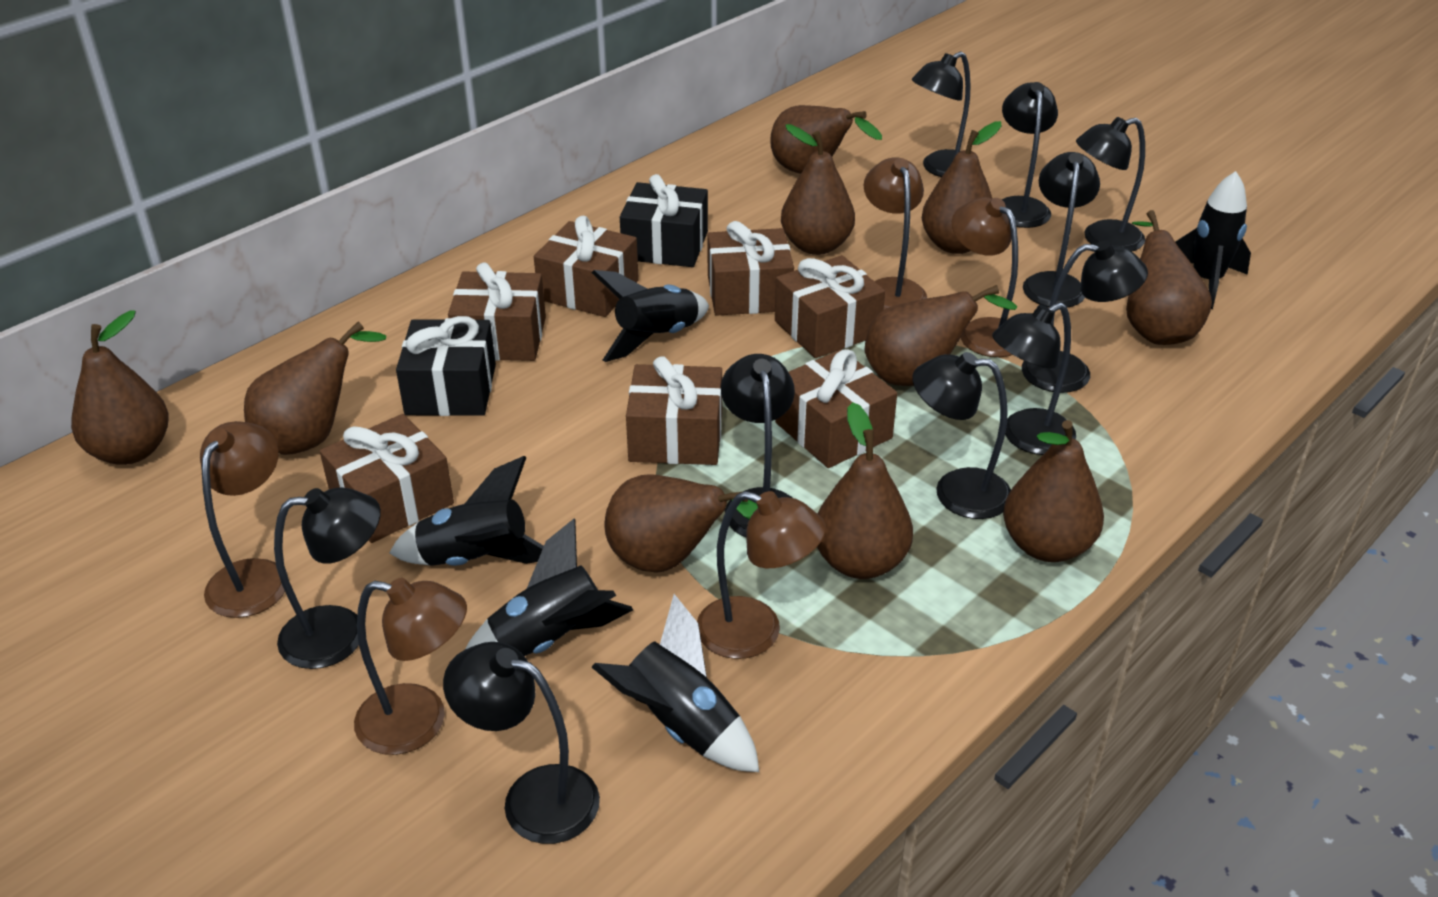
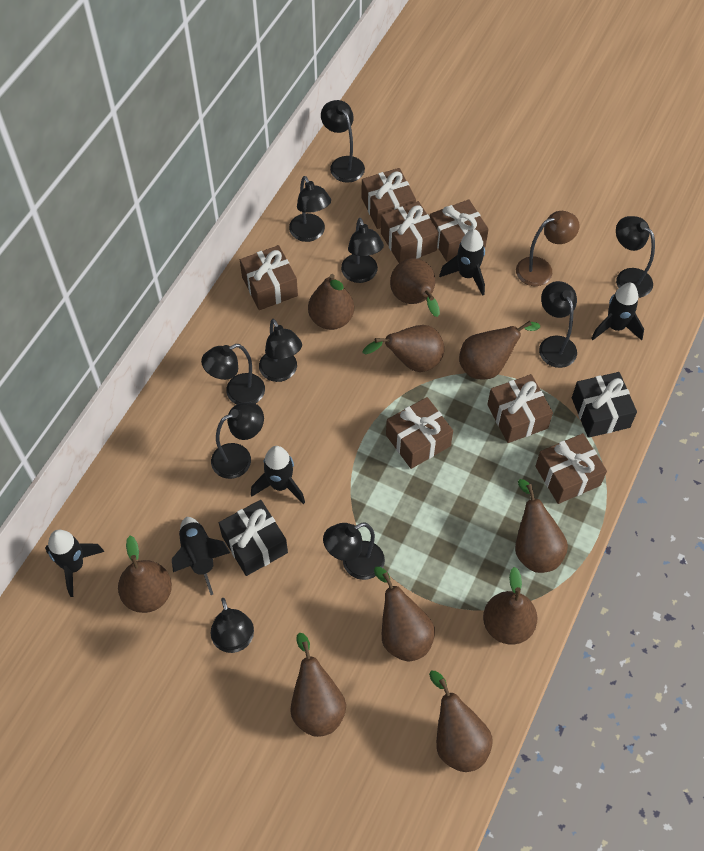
brown lamp: 5 -> 1

